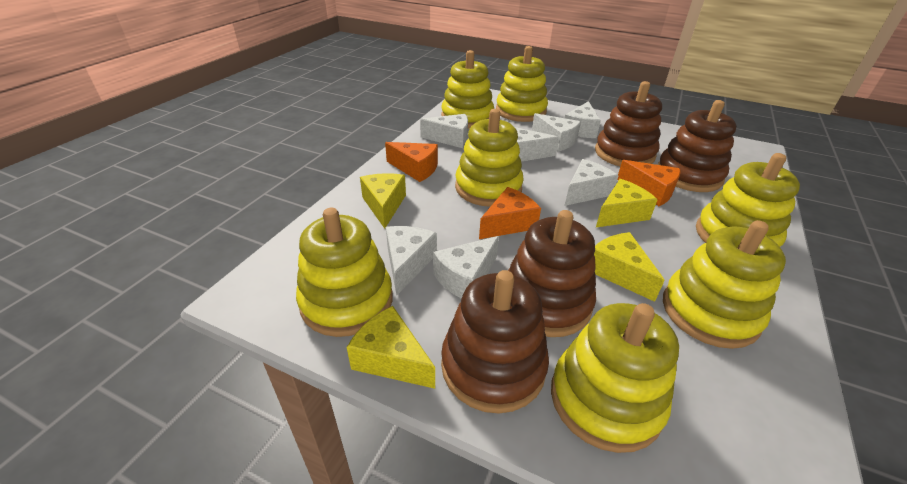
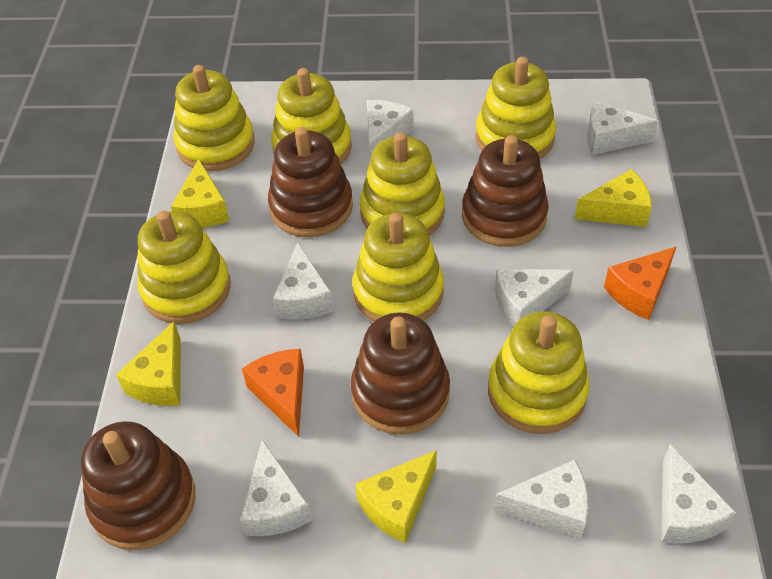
orange cheese: 3 -> 2

